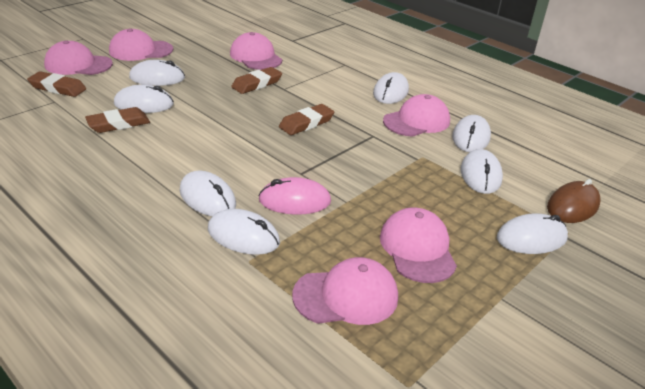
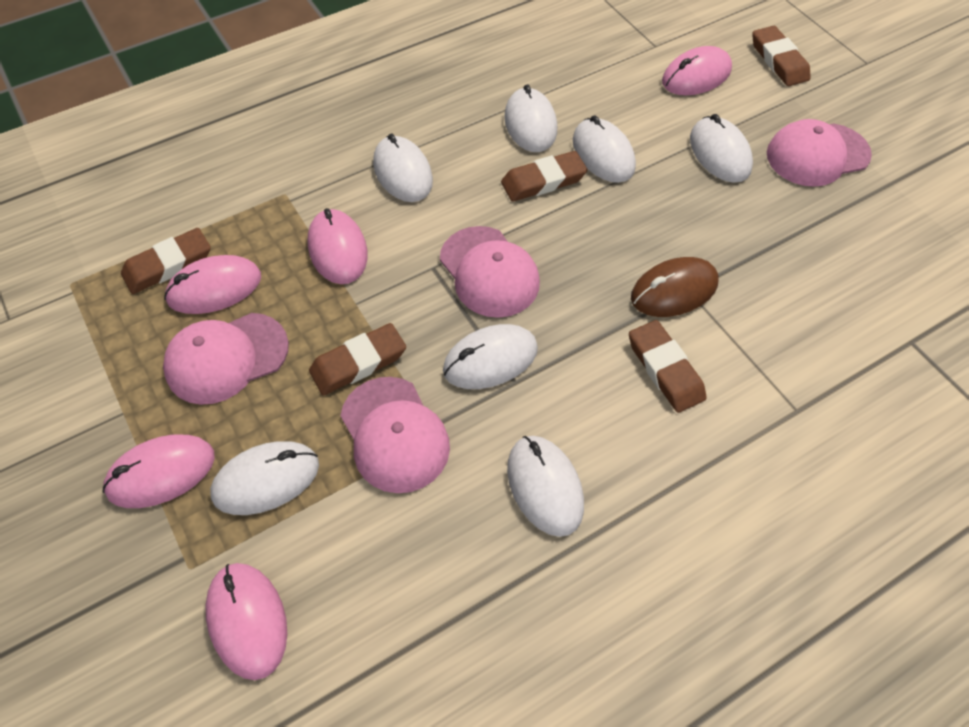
brown eraser: 4 -> 5
pink cap: 6 -> 4
pink mouse: 1 -> 5
white mouse: 8 -> 7

